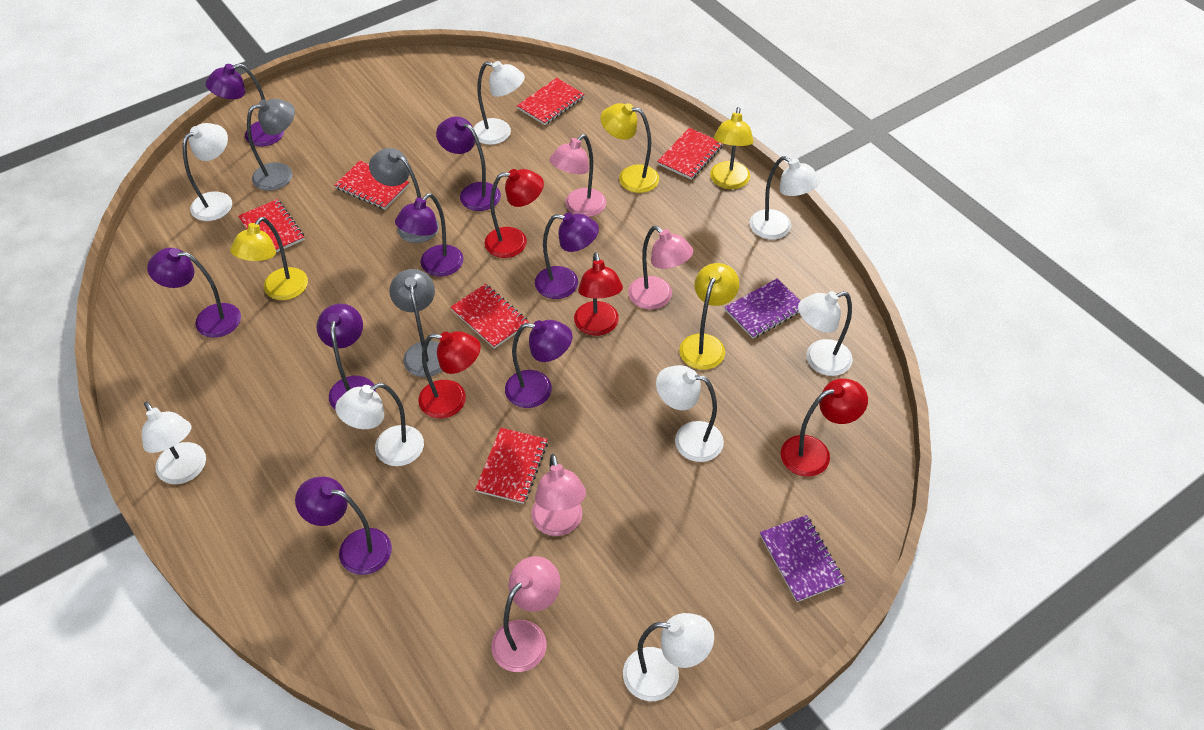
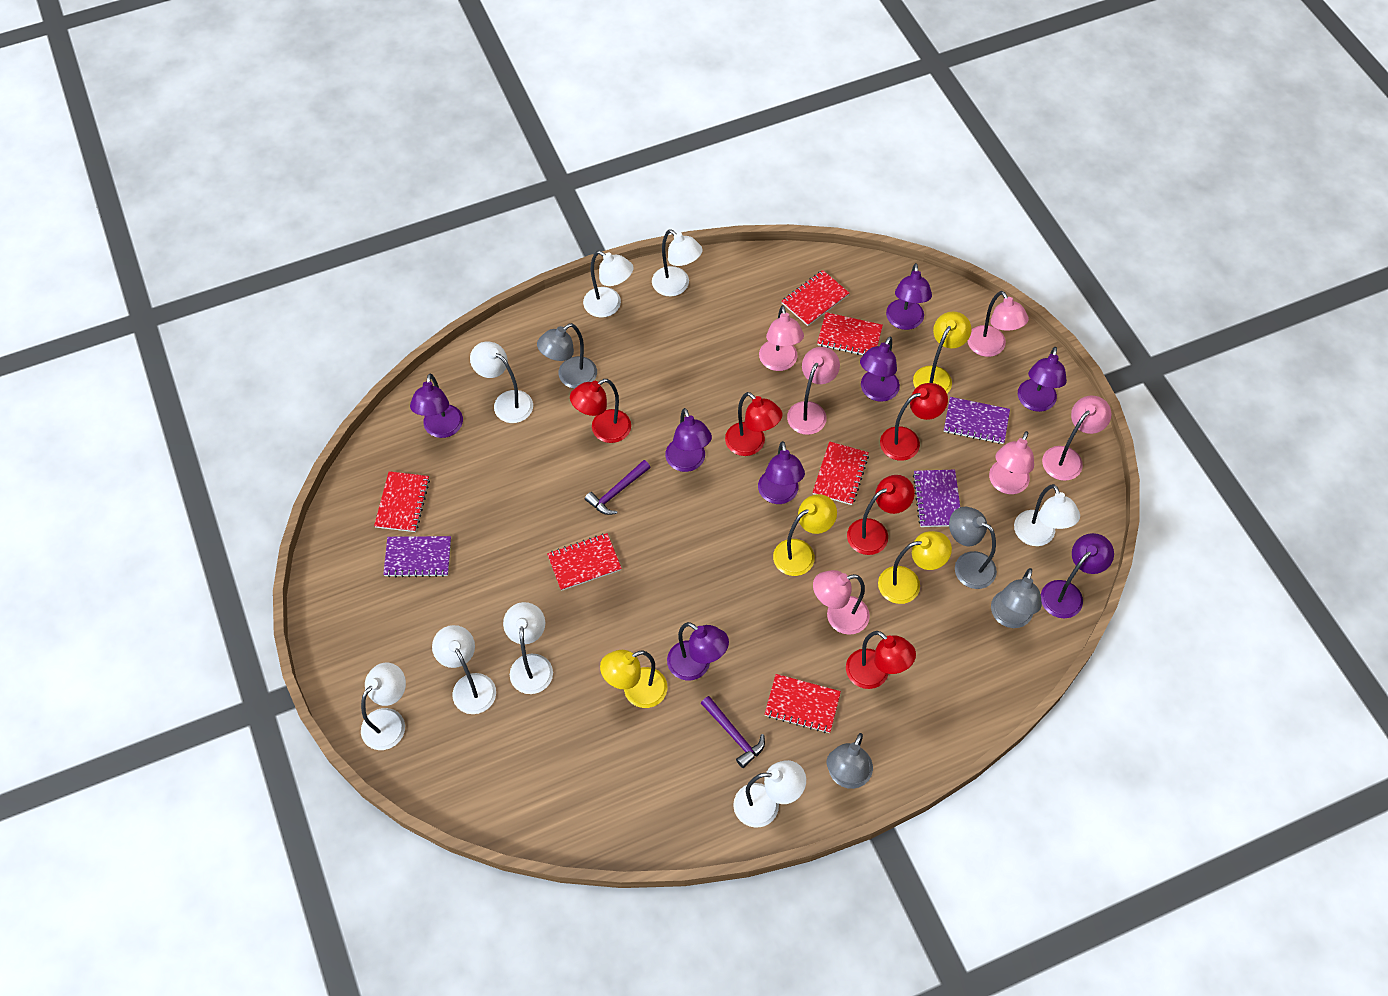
grey lamp: 3 -> 4
pink lamp: 4 -> 6
purple hammer: 0 -> 2
purple notebook: 2 -> 3
red lamp: 4 -> 5

